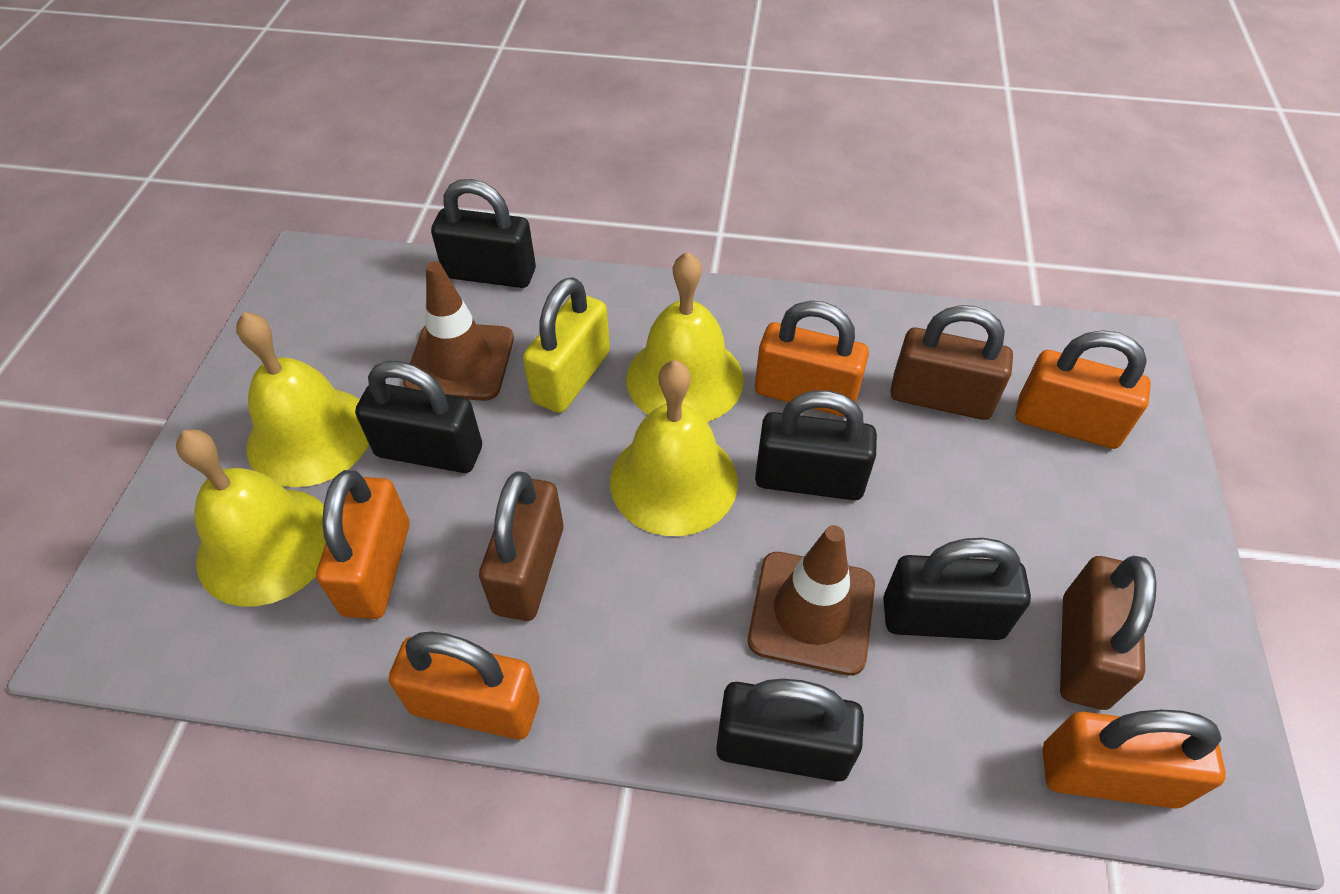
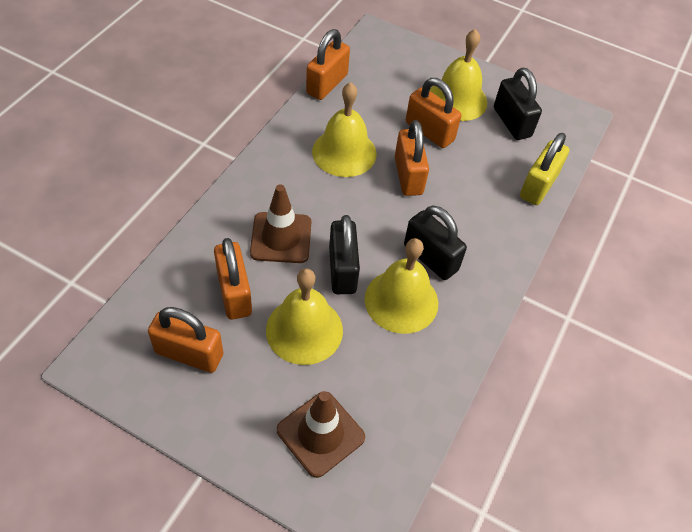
black padlock: 5 -> 3
brown padlock: 3 -> 0

